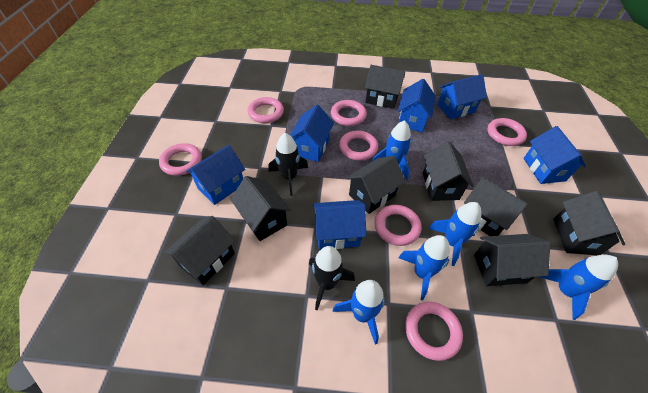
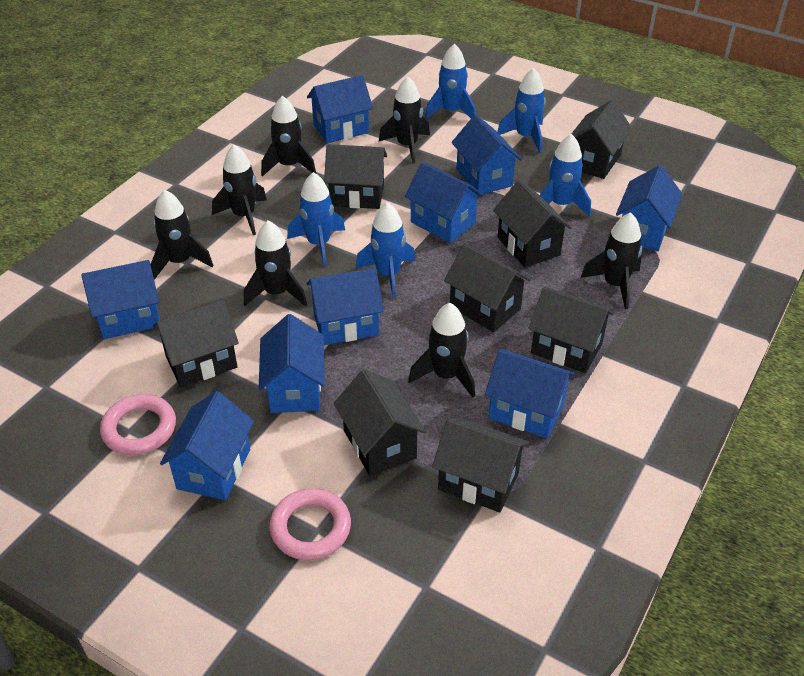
black rocket: 2 -> 7
blue house: 6 -> 9
pink ring: 7 -> 2

